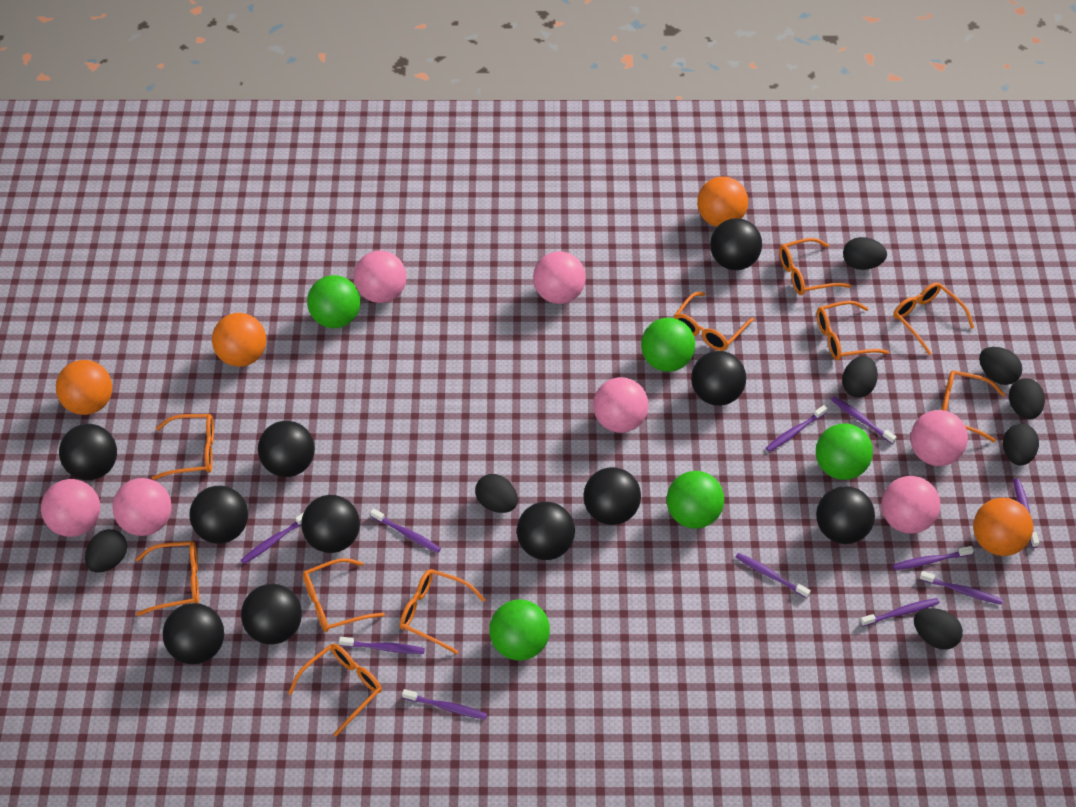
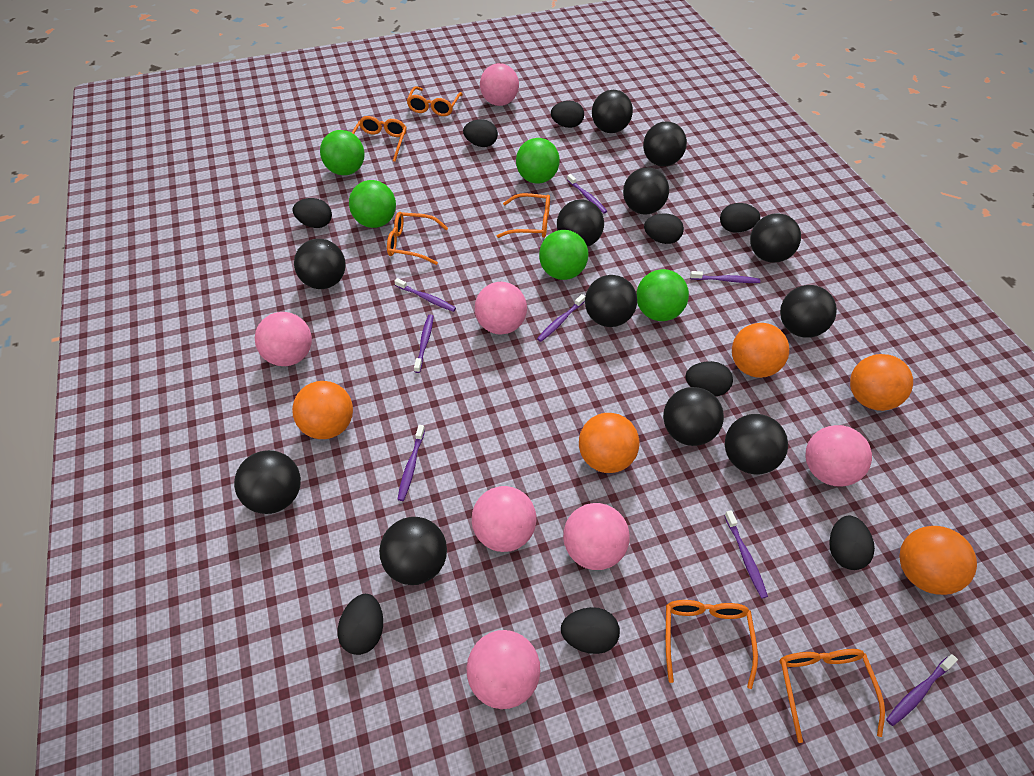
black ball: 11 -> 12
black egg: 8 -> 9
orange ball: 4 -> 5
orange glasses: 10 -> 6
purple toothbrush: 11 -> 8

